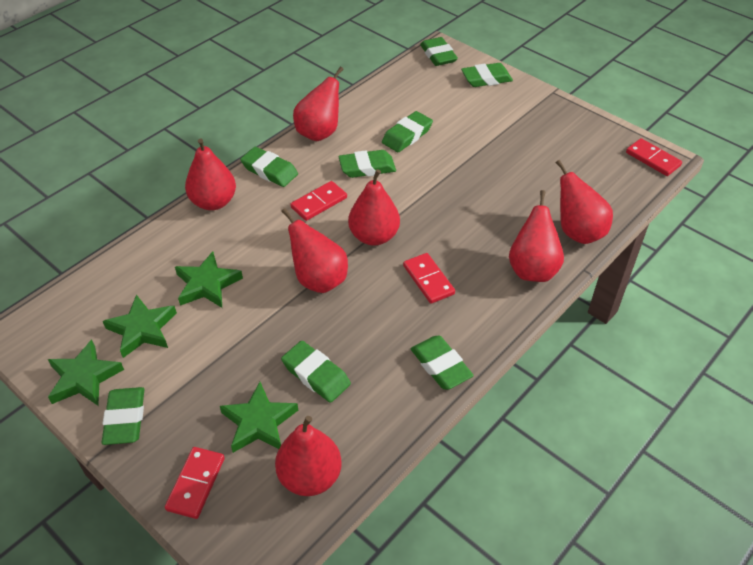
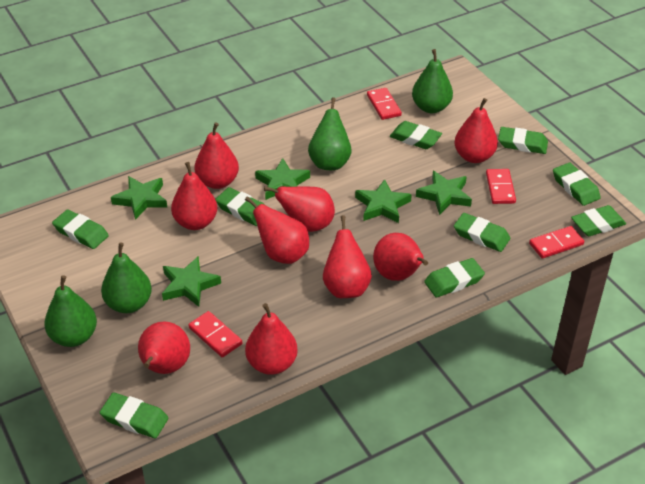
green eraser: 8 -> 9
green pear: 0 -> 4
green star: 4 -> 5
red pear: 7 -> 9

